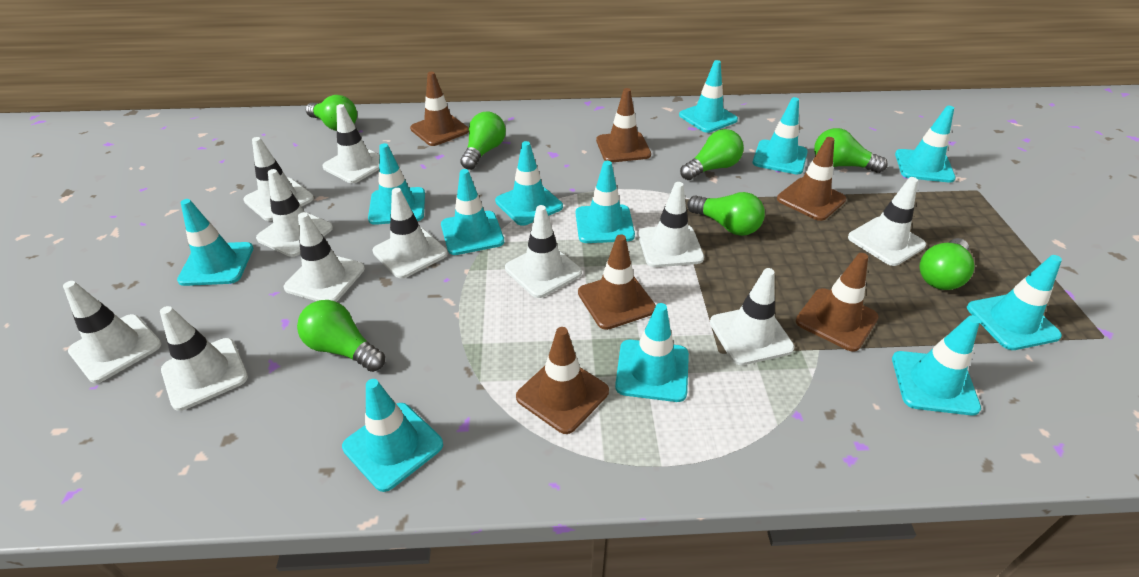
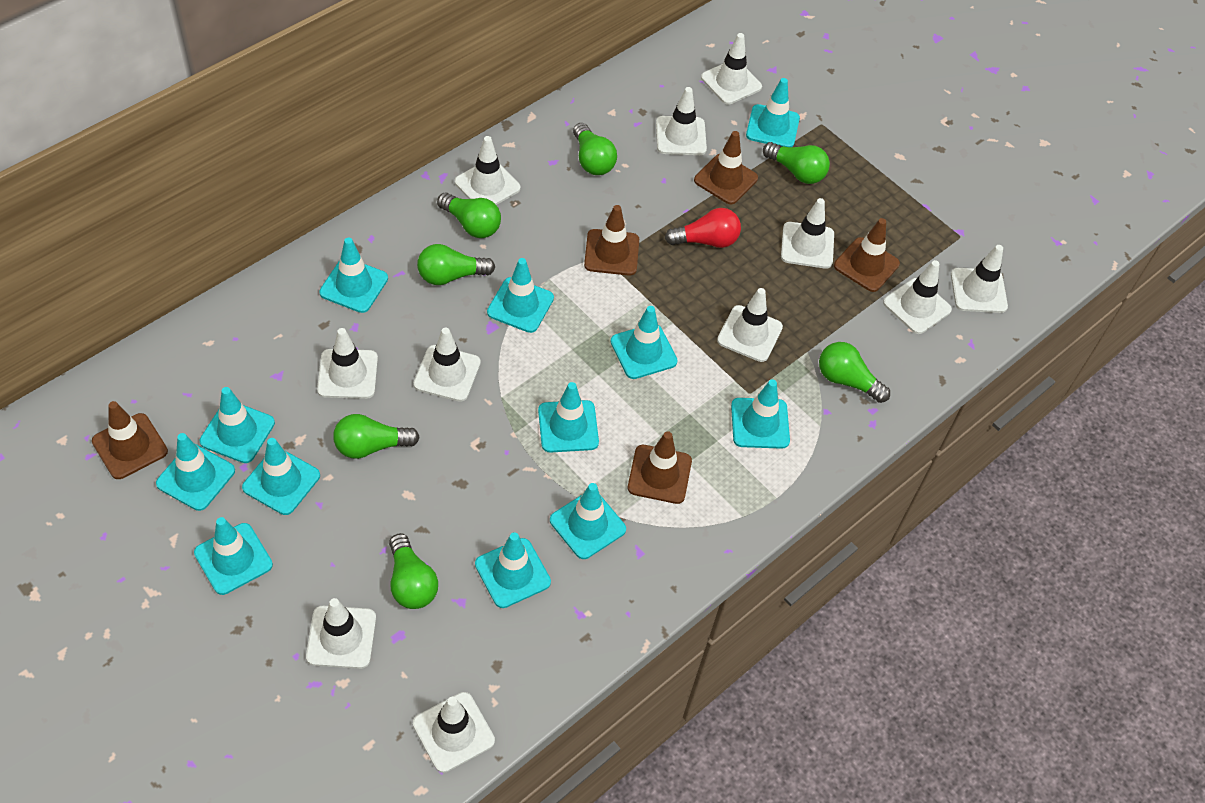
brown traffic cone: 6 -> 5
red light bulb: 0 -> 1

